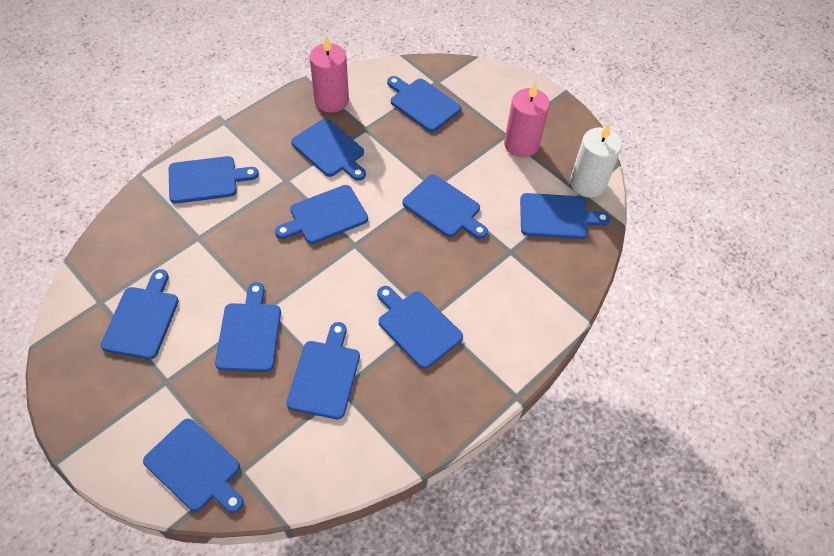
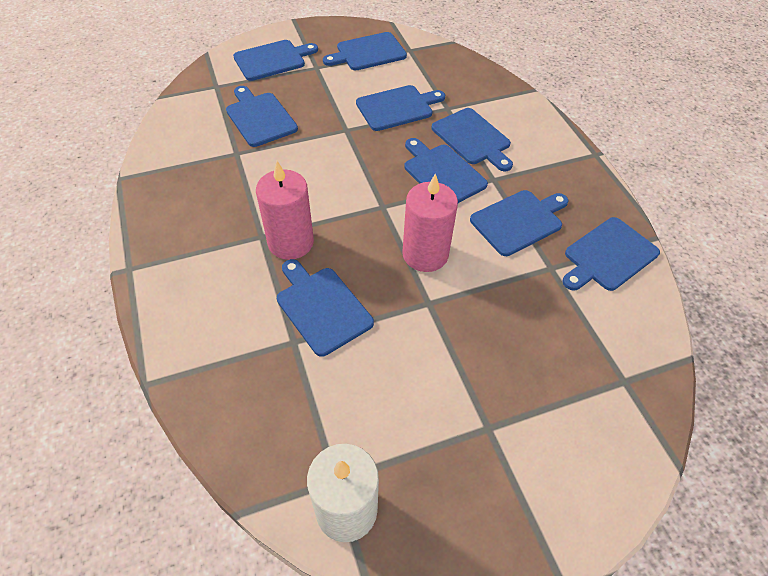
blue cutting board: 11 -> 9

